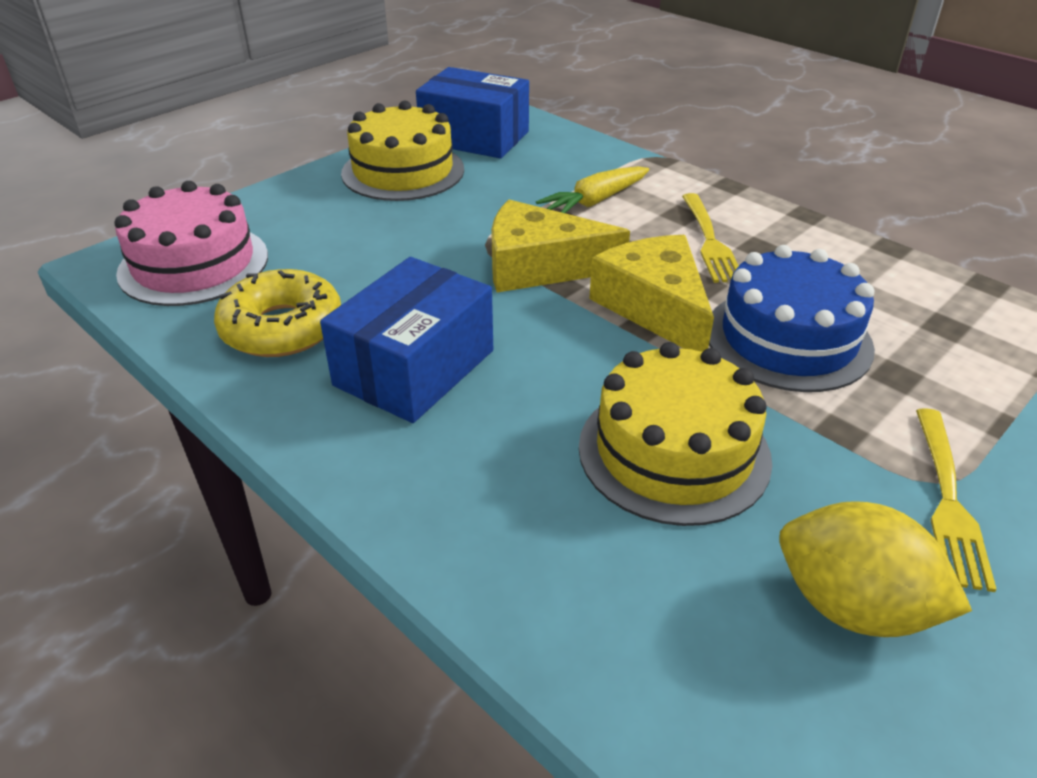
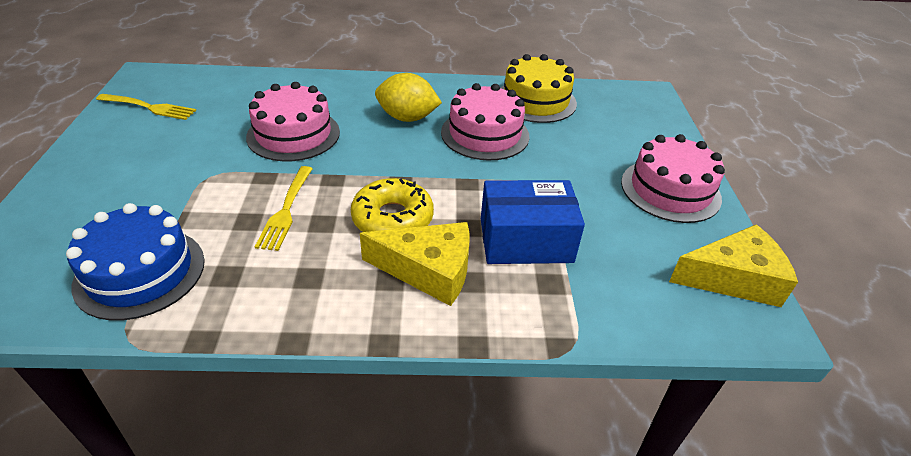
blue box: 2 -> 1
pink cake: 1 -> 3
yellow cake: 2 -> 1
yellow carrot: 1 -> 0

